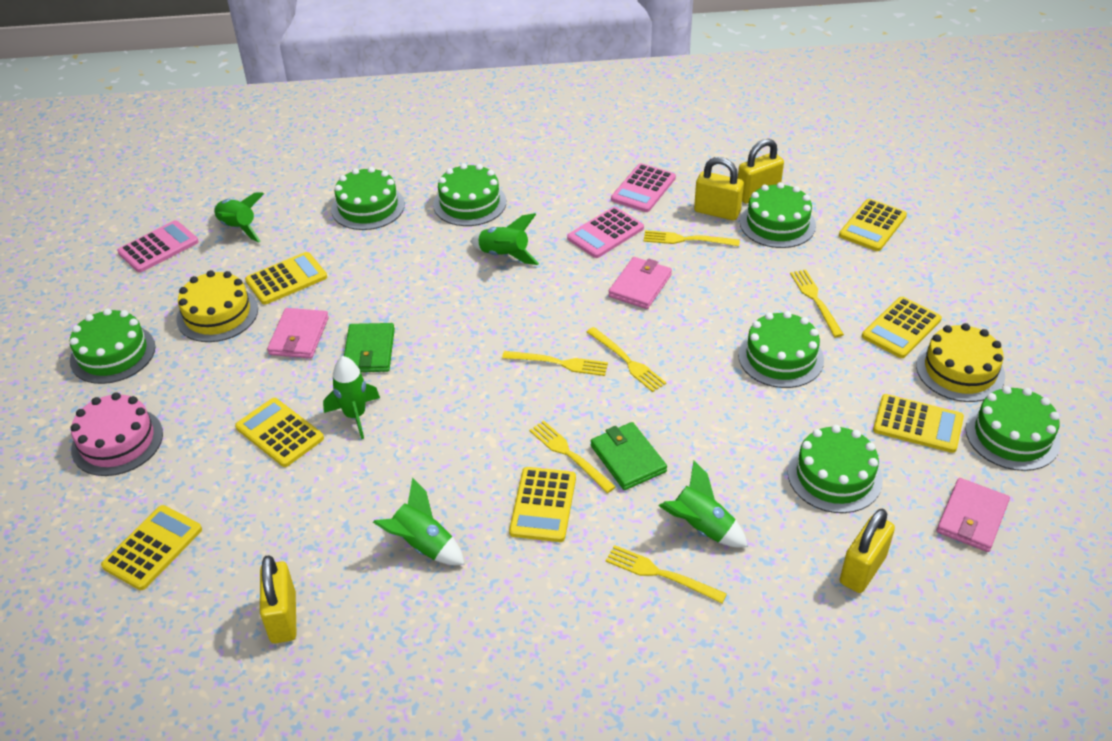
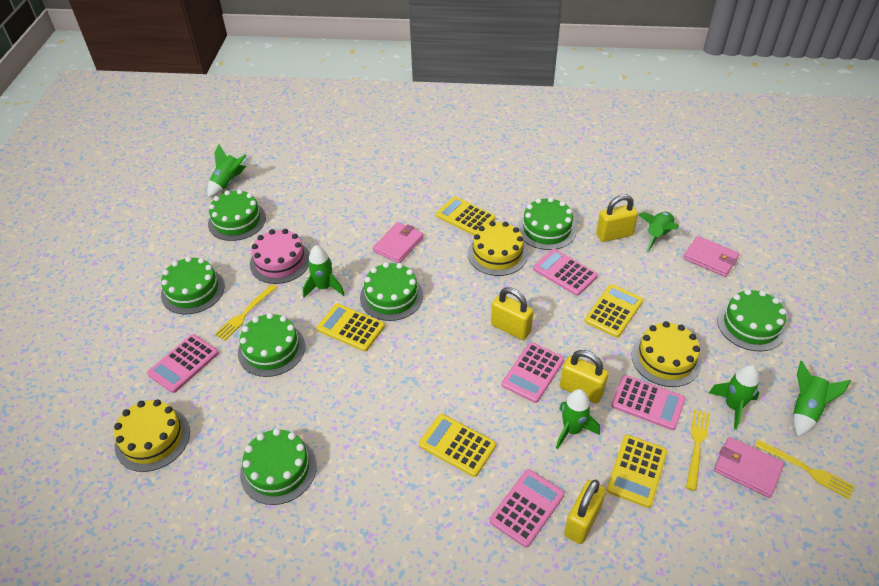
green rocket: 5 -> 6
green wallet: 2 -> 0
pink calculator: 3 -> 5
yellow cake: 2 -> 3
yellow calculator: 7 -> 5
yellow fork: 6 -> 3

